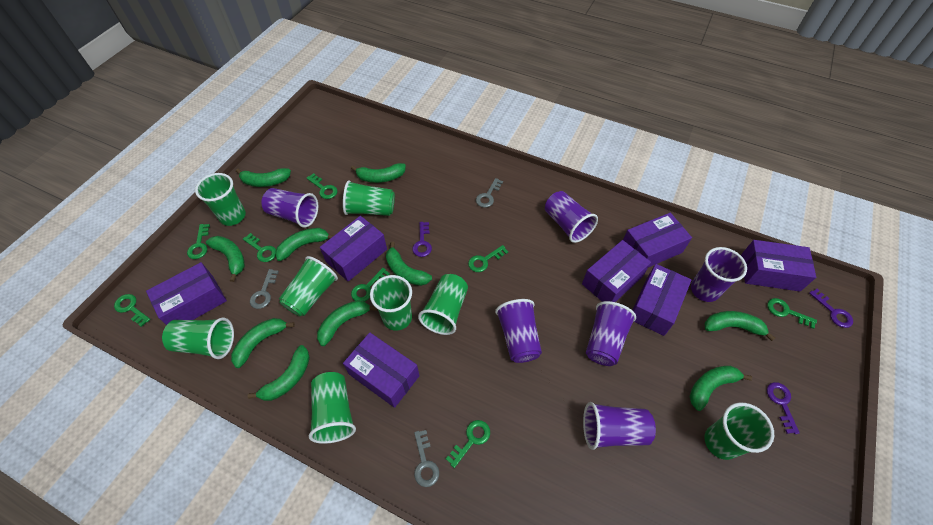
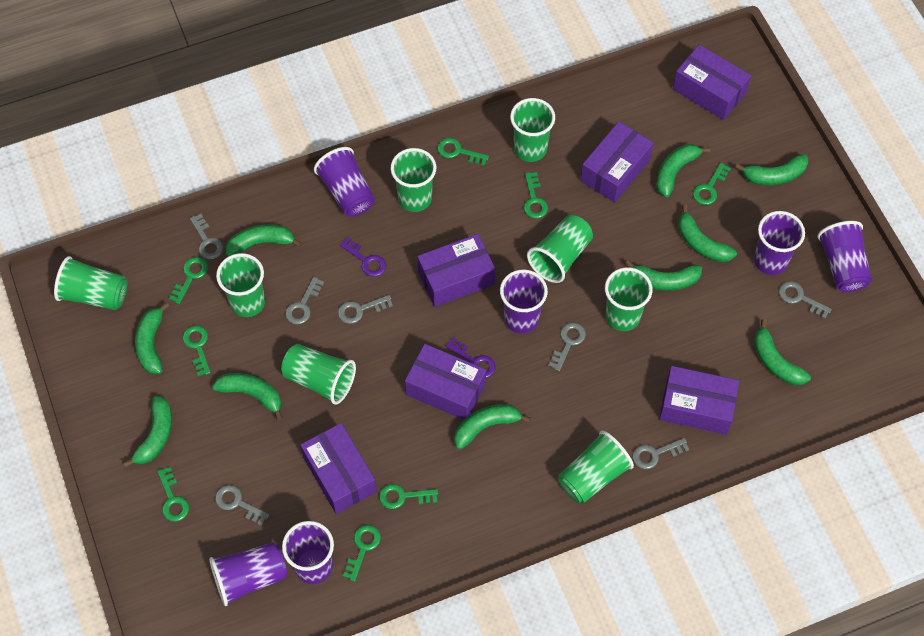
grey key: 3 -> 7
purple box: 7 -> 6
purple key: 3 -> 2

